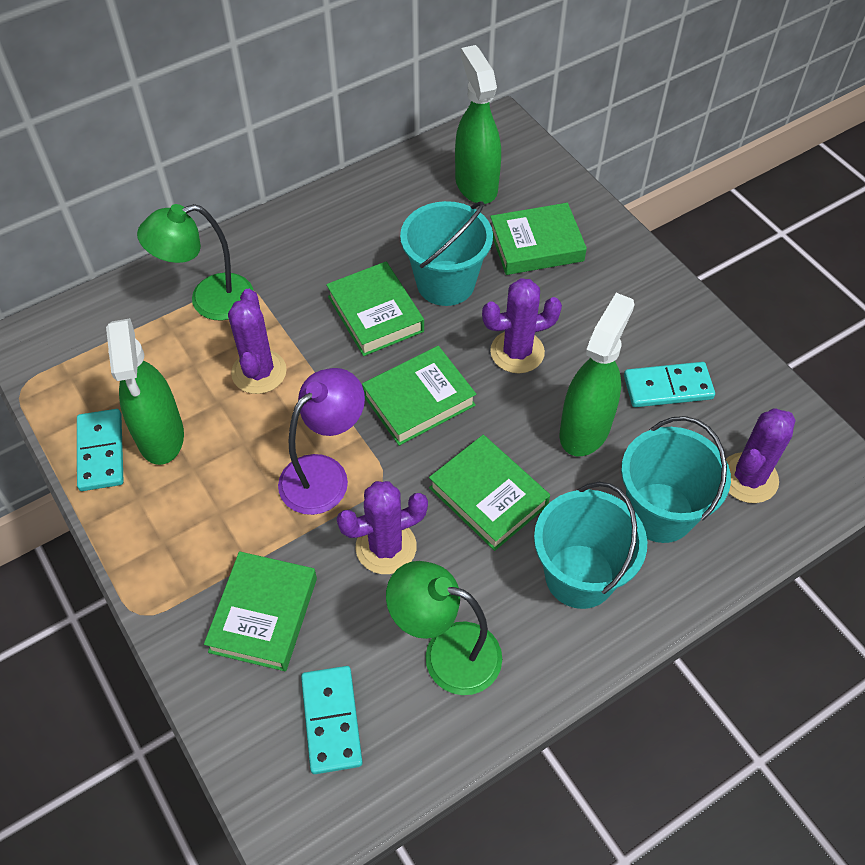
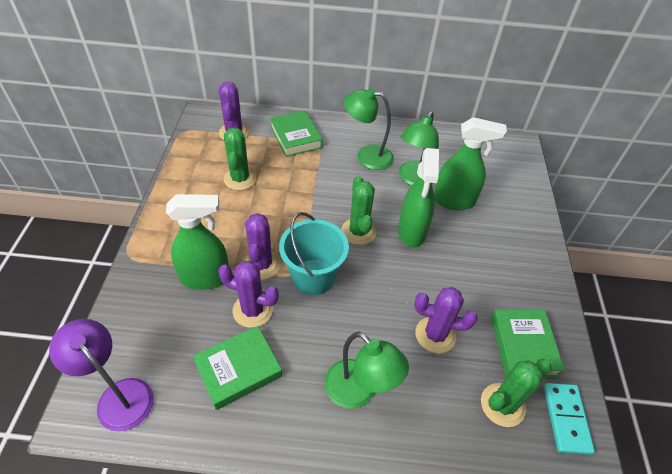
green book: 5 -> 3
green cactus: 0 -> 3
green lamp: 2 -> 3
turquoise bucket: 3 -> 1
turquoise domino: 3 -> 1

